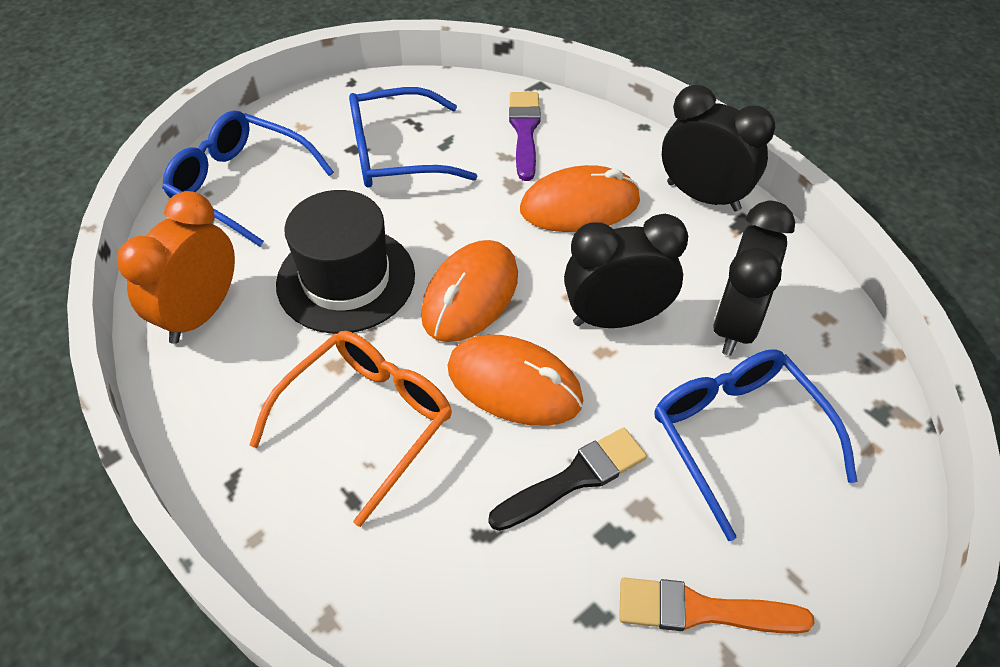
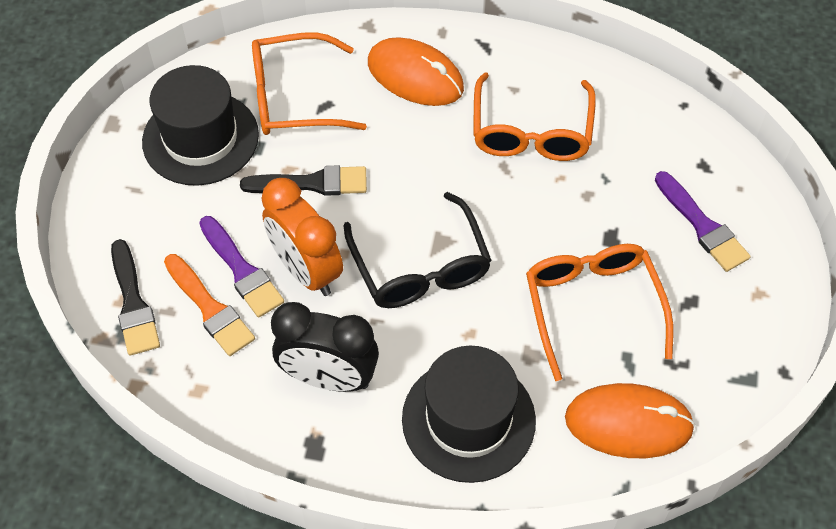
black brush: 1 -> 2
black clock: 3 -> 1
black glasses: 0 -> 1
black hat: 1 -> 2
blue glasses: 3 -> 0
orange glasses: 1 -> 3
orange mouse: 3 -> 2
purple brush: 1 -> 2

